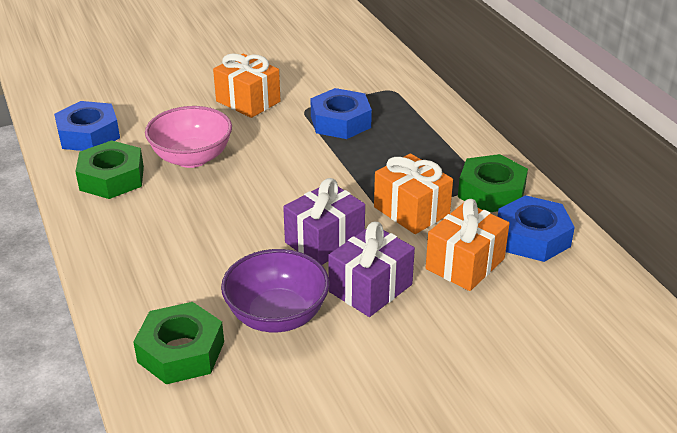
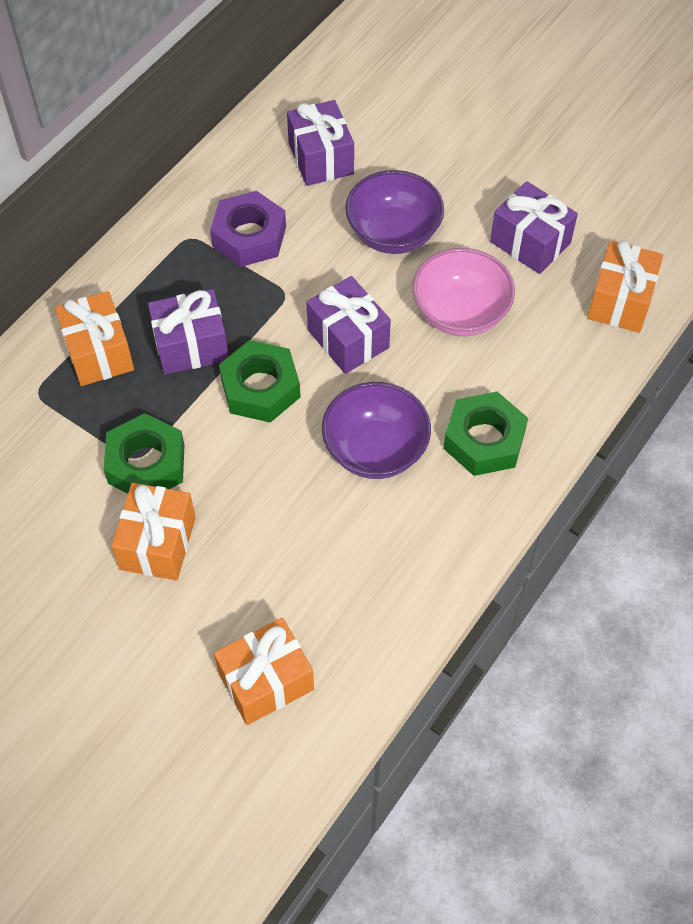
blue nut: 3 -> 0
orange gift: 3 -> 4
purple bowl: 1 -> 2
purple gift: 2 -> 4
purple nut: 0 -> 1

